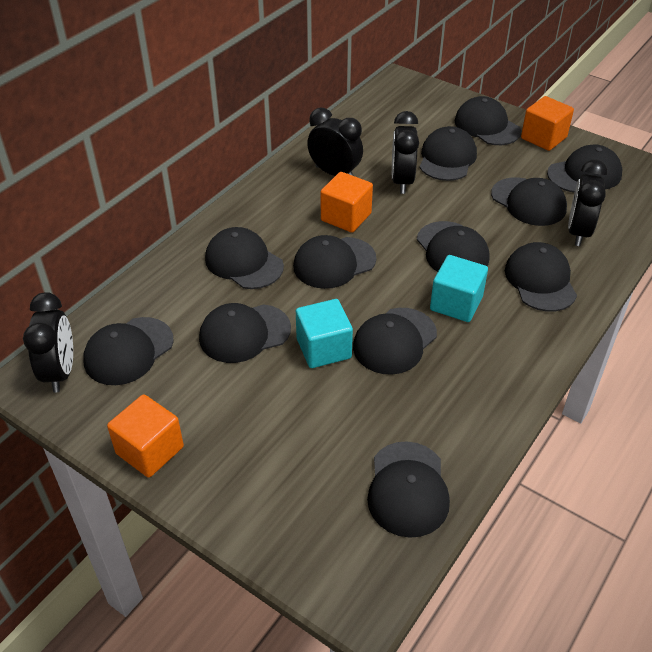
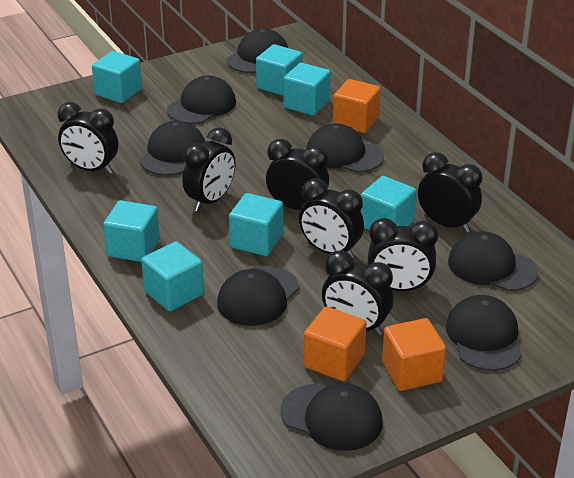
black cap: 12 -> 8
black clock: 4 -> 7
turquoise cube: 2 -> 7

